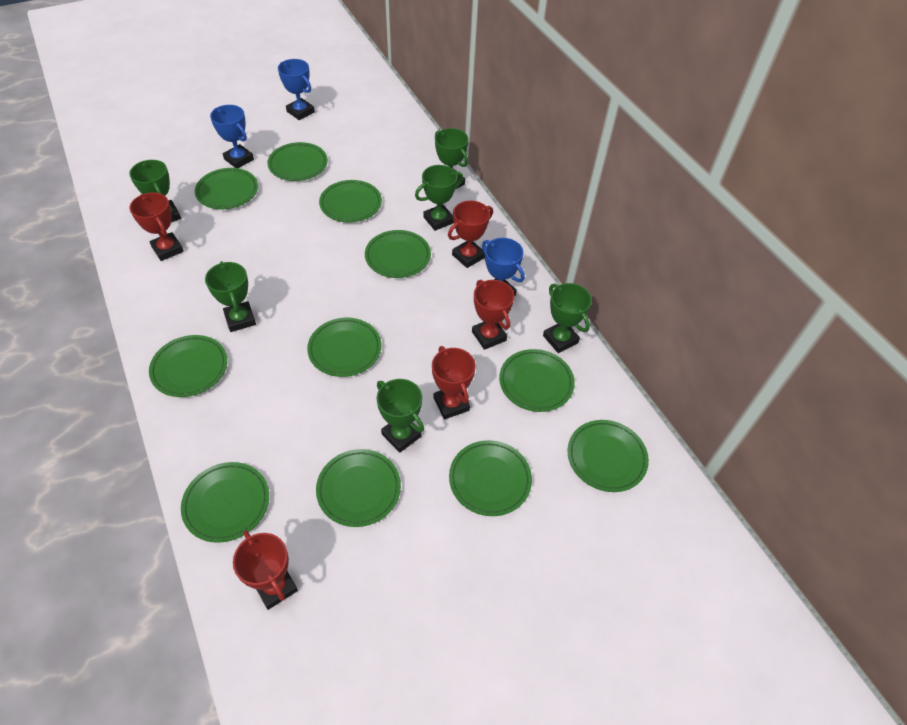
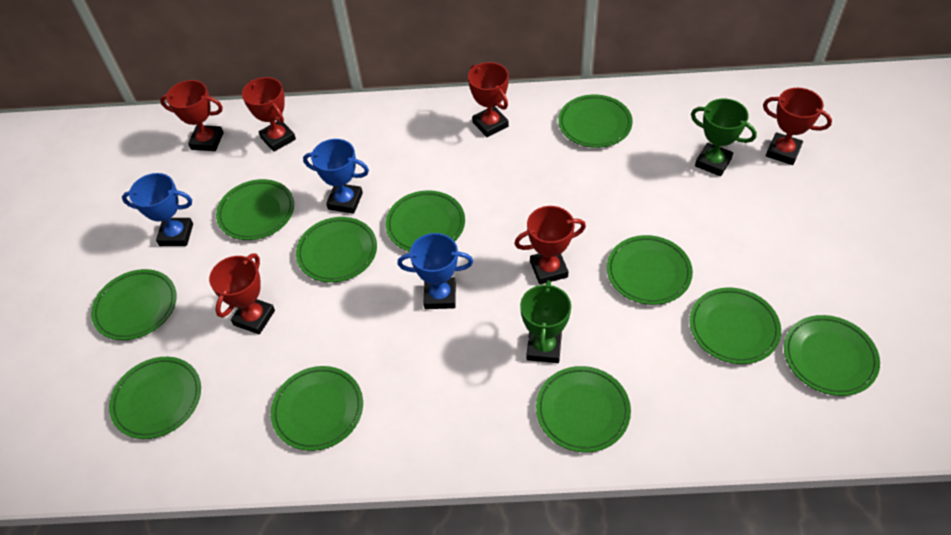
green trophy: 6 -> 2
red trophy: 5 -> 6

